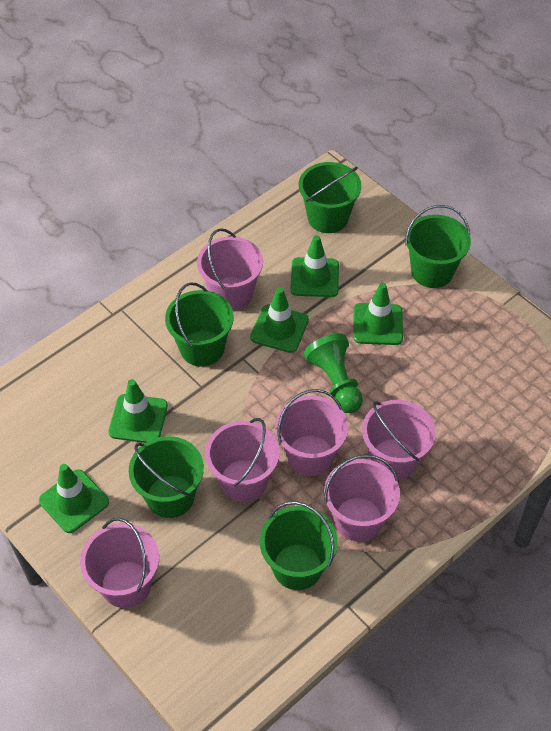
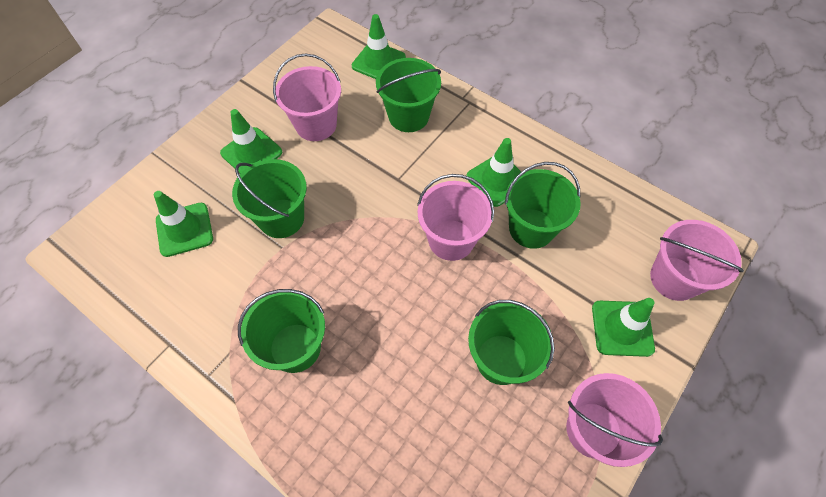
green pawn: 1 -> 0
pink bucket: 6 -> 4

